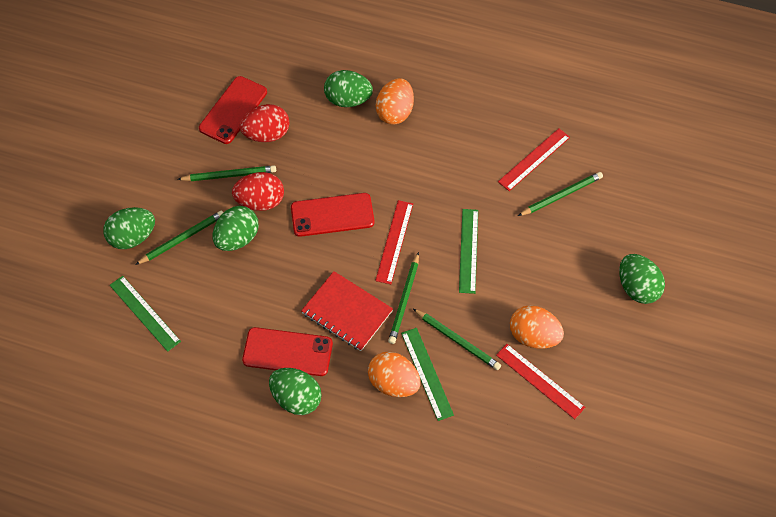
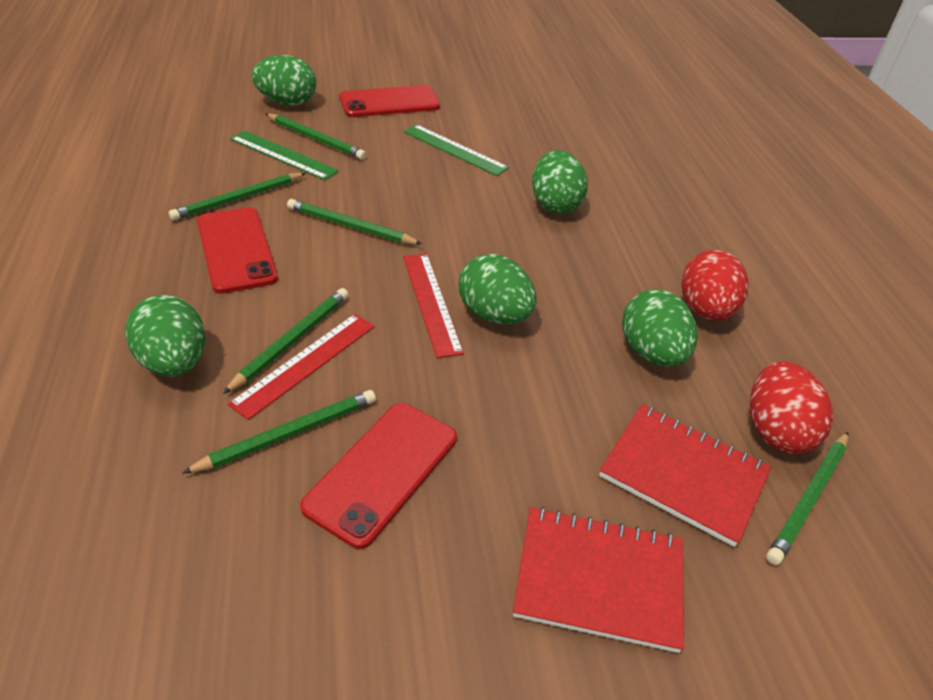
green pencil: 5 -> 6
green ruler: 3 -> 2
orange egg: 3 -> 0
red notebook: 1 -> 2
red ruler: 3 -> 2

